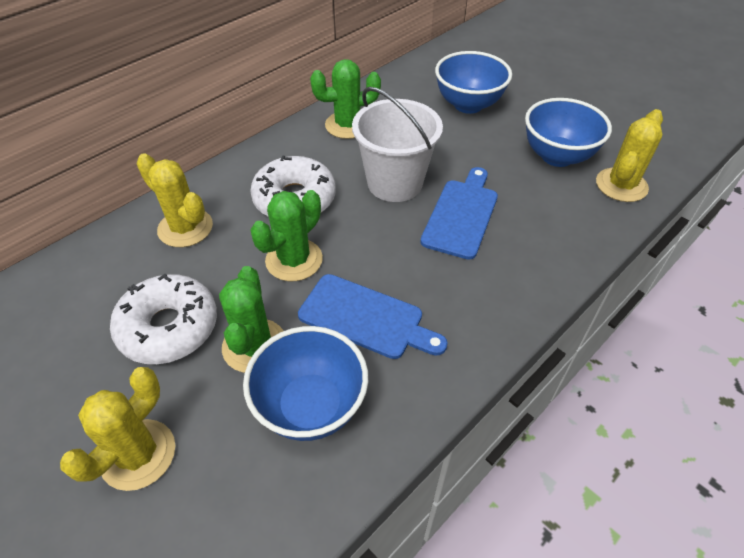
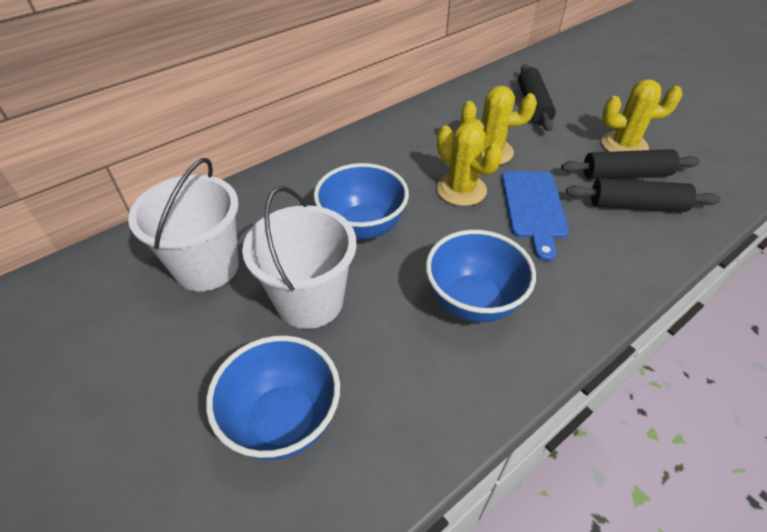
black rolling pin: 0 -> 3
blue cutting board: 2 -> 1
green cactus: 3 -> 0
white bucket: 1 -> 2
white donut: 2 -> 0

